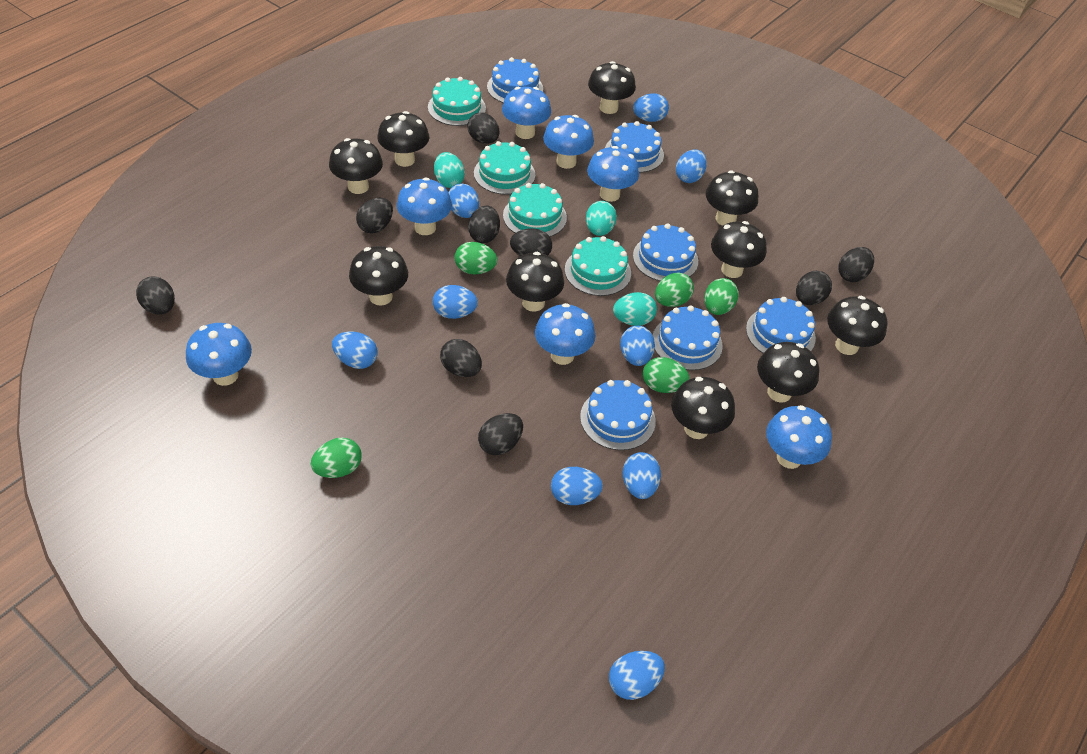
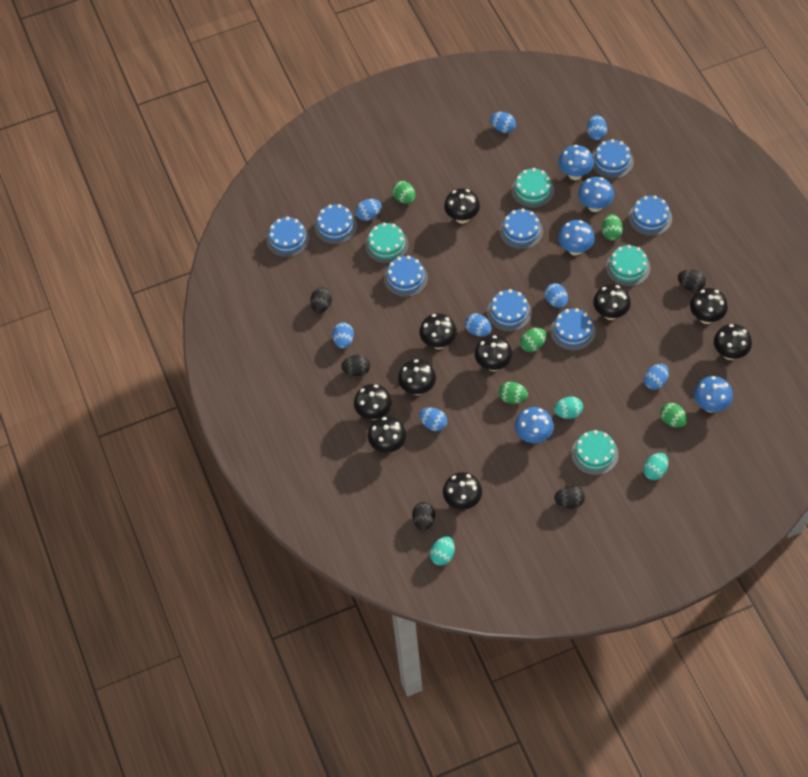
black egg: 9 -> 5
blue cake: 6 -> 8
blue egg: 9 -> 8
blue mushroom: 7 -> 5

